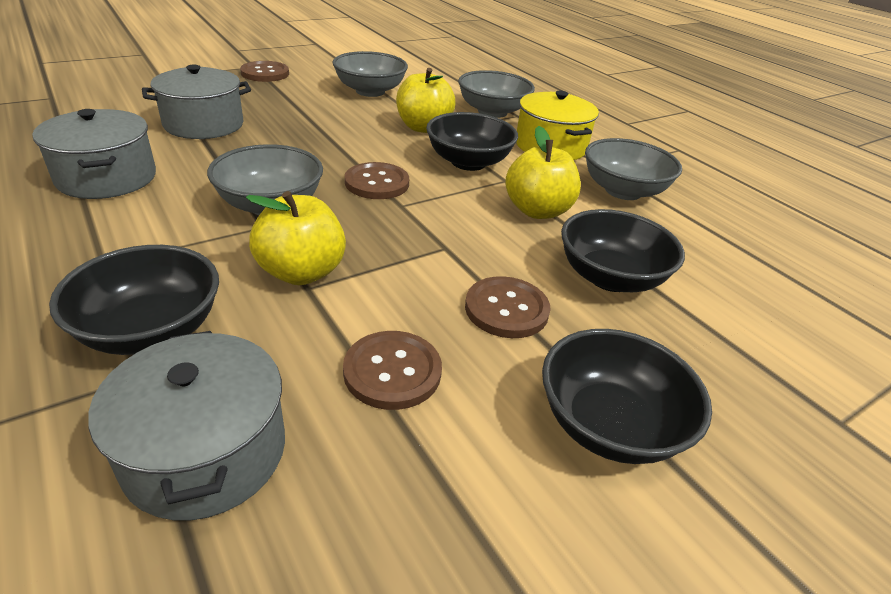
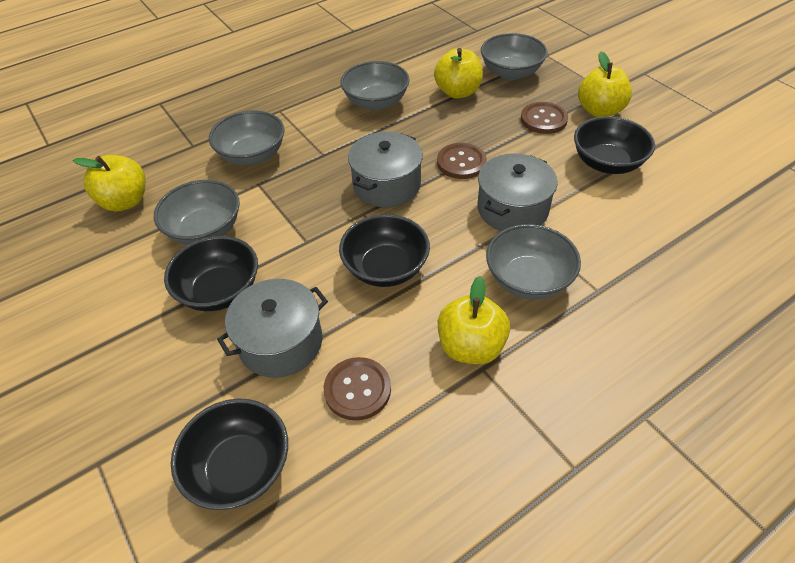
brown button: 4 -> 3
grey bowl: 4 -> 5
yellow apple: 3 -> 4
yellow pot: 1 -> 0

